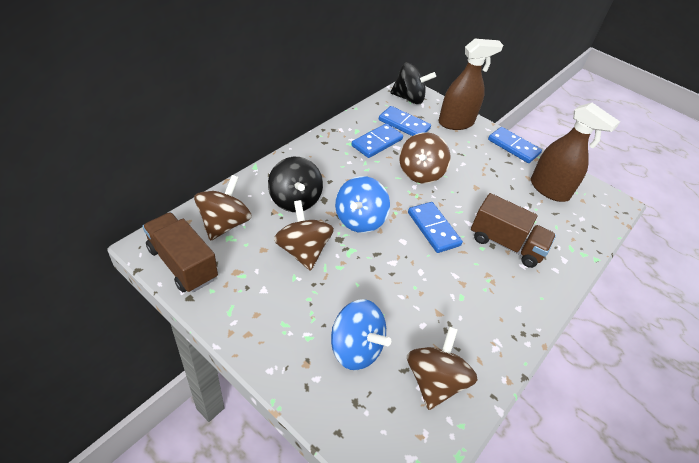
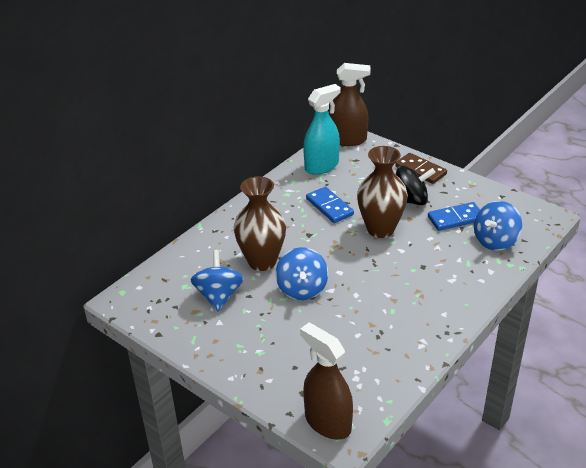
black spinning top: 2 -> 1
blue domino: 4 -> 2
blue spinning top: 2 -> 3
brown domino: 0 -> 1
brown spinning top: 4 -> 0
brown truck: 2 -> 0
brown vase: 0 -> 2
turquoise spray bottle: 0 -> 1

